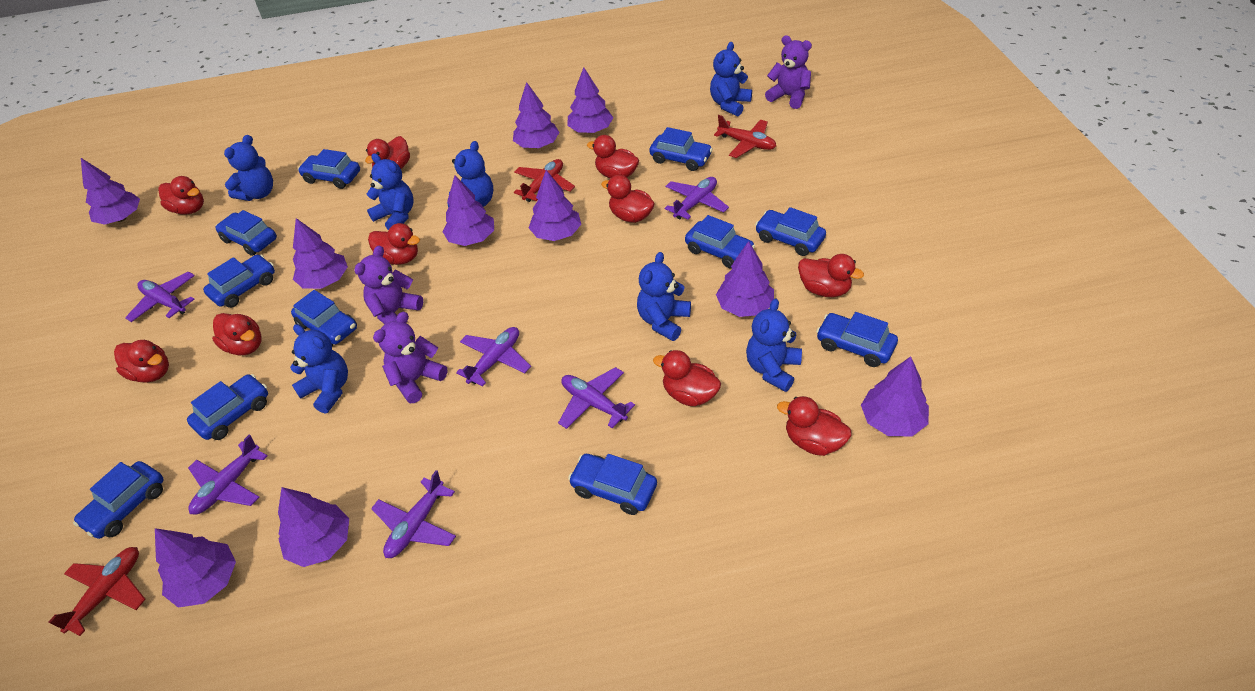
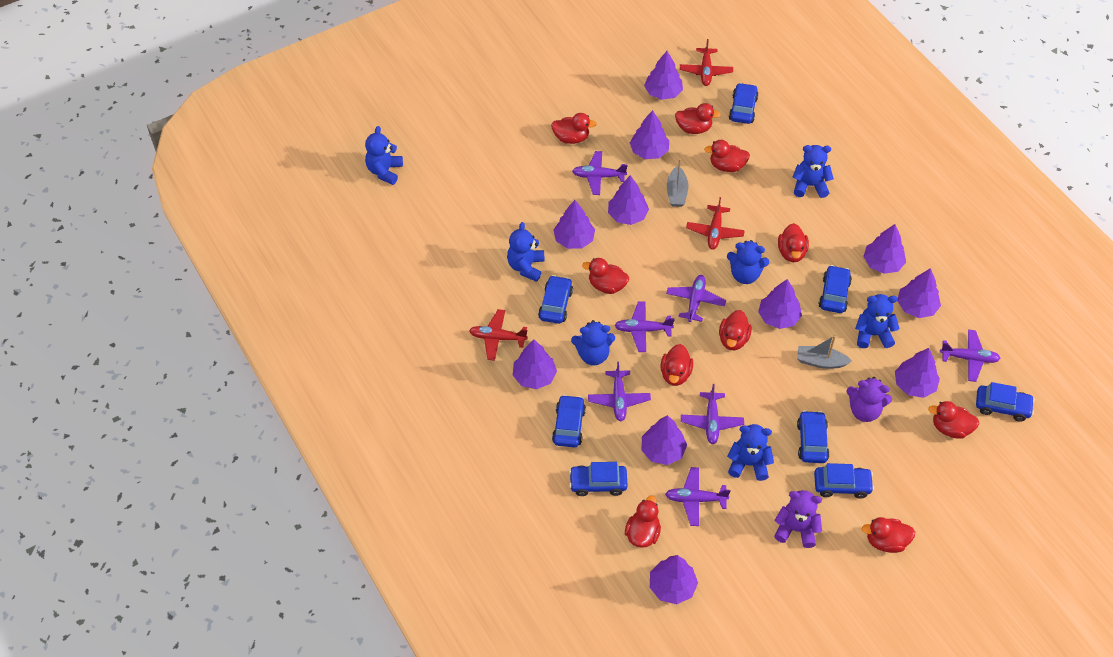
blue car: 11 -> 8
grey boat: 0 -> 2
purple plane: 6 -> 7
purple teddy bear: 3 -> 2
purple tree: 10 -> 11

